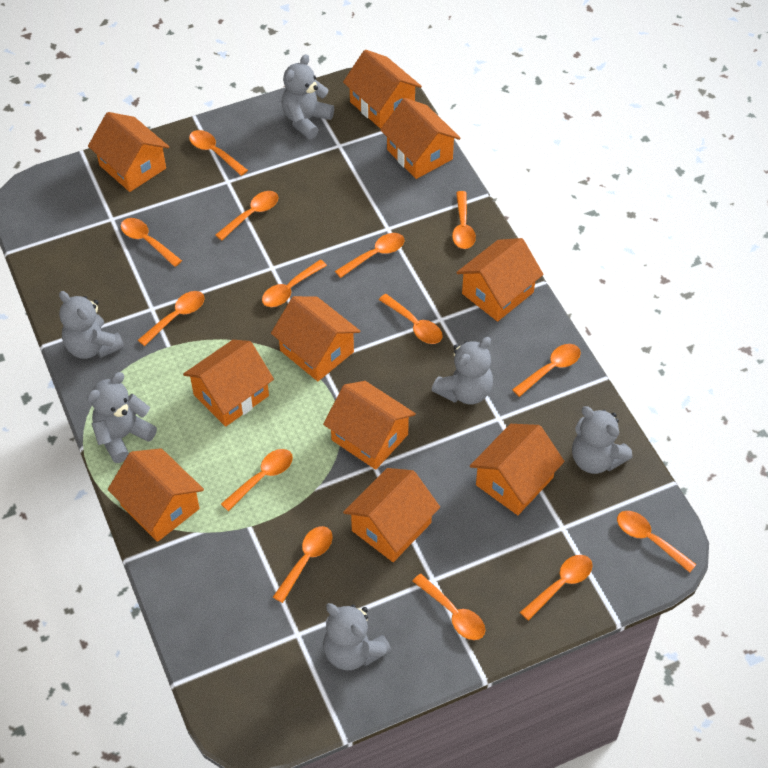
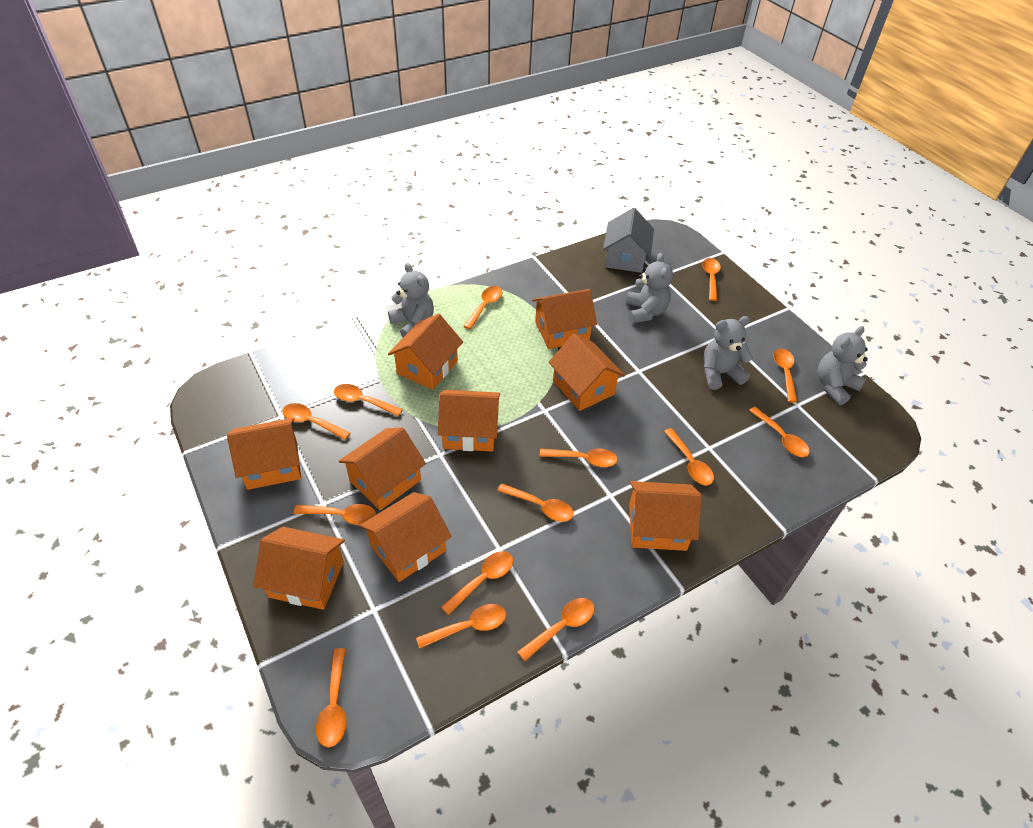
grey house: 0 -> 1
grey teddy bear: 6 -> 4
orange house: 10 -> 9

